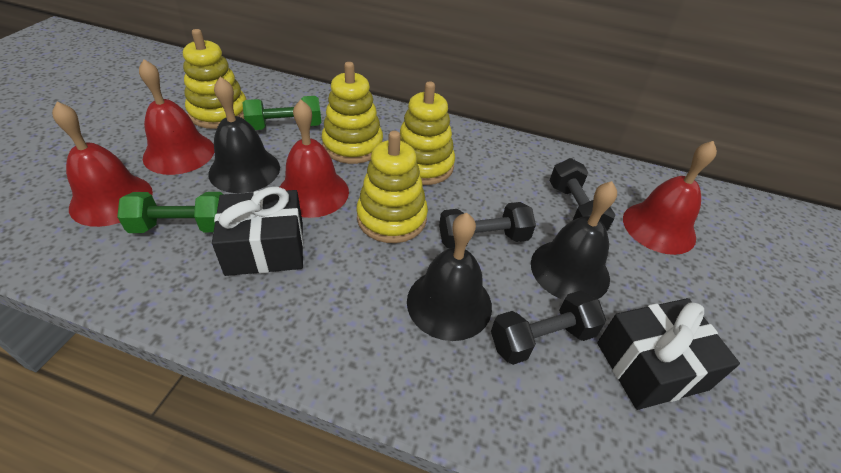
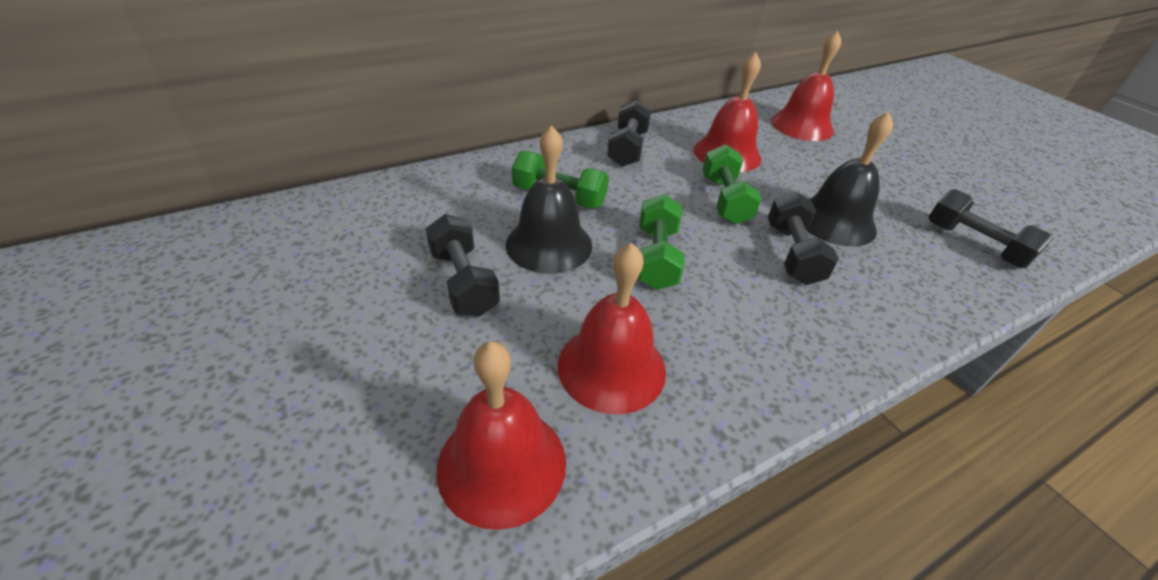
black bell: 3 -> 2
black dumbbell: 3 -> 4
black gift: 2 -> 0
green dumbbell: 2 -> 3
yellow stacking toy: 4 -> 0

